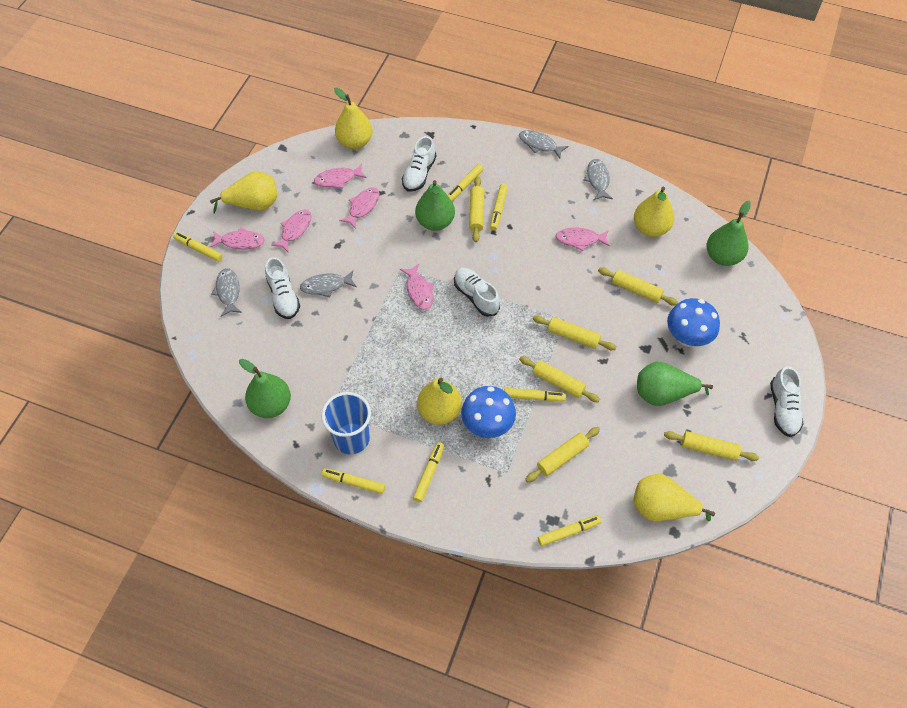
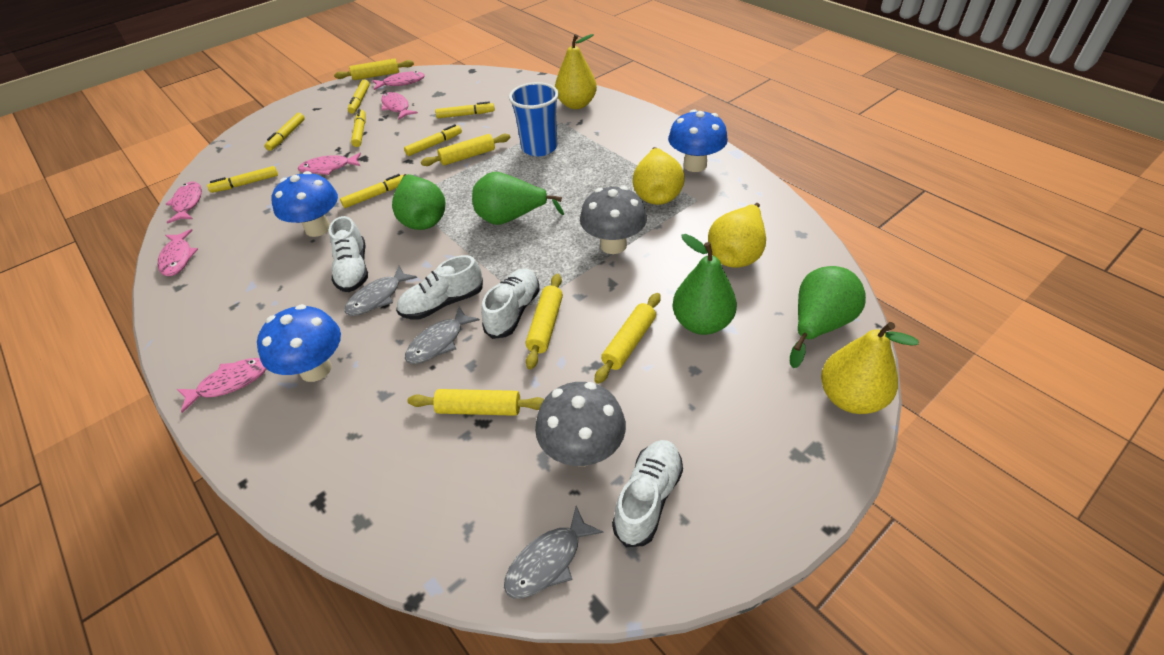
blue mushroom: 2 -> 3
grey fish: 4 -> 3
grey mushroom: 0 -> 2
yellow pear: 5 -> 4
yellow rolling pin: 6 -> 5

